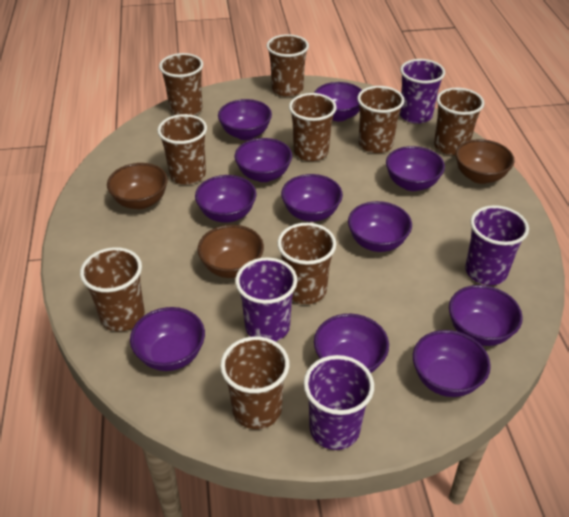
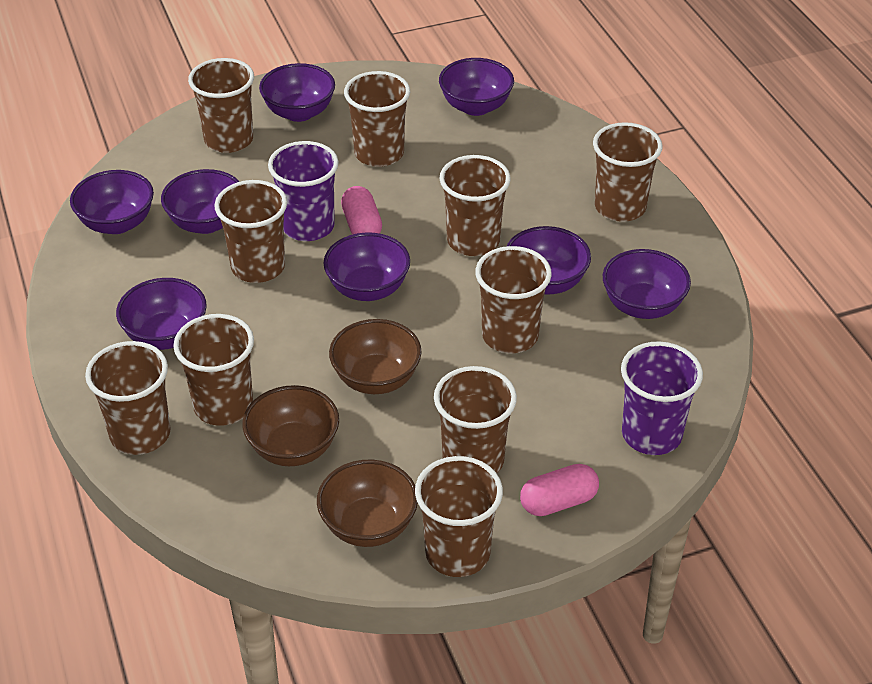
brown cup: 9 -> 10
pink capsule: 0 -> 2
purple bowl: 11 -> 8
purple cup: 4 -> 2

